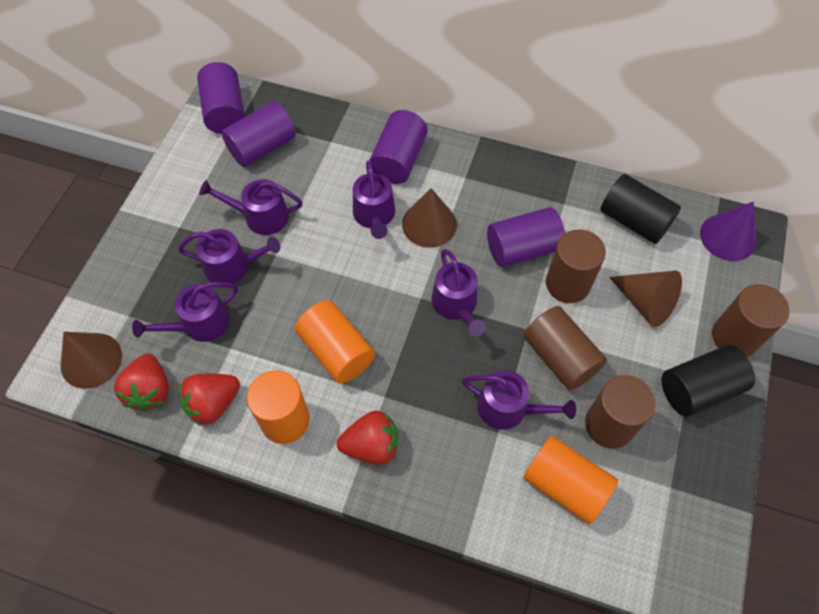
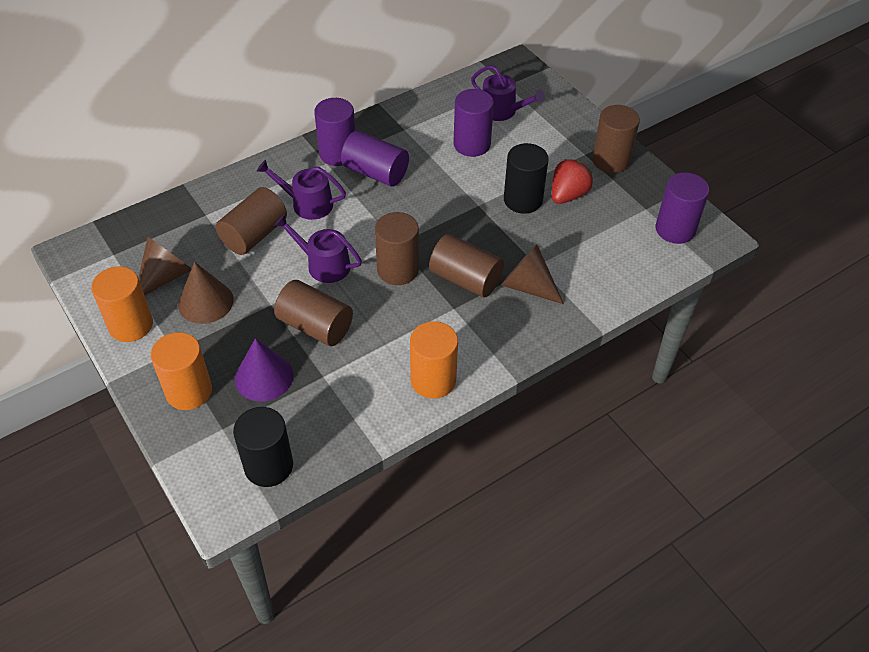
brown cylinder: 4 -> 5
purple watering can: 6 -> 3
red strawberry: 3 -> 1

